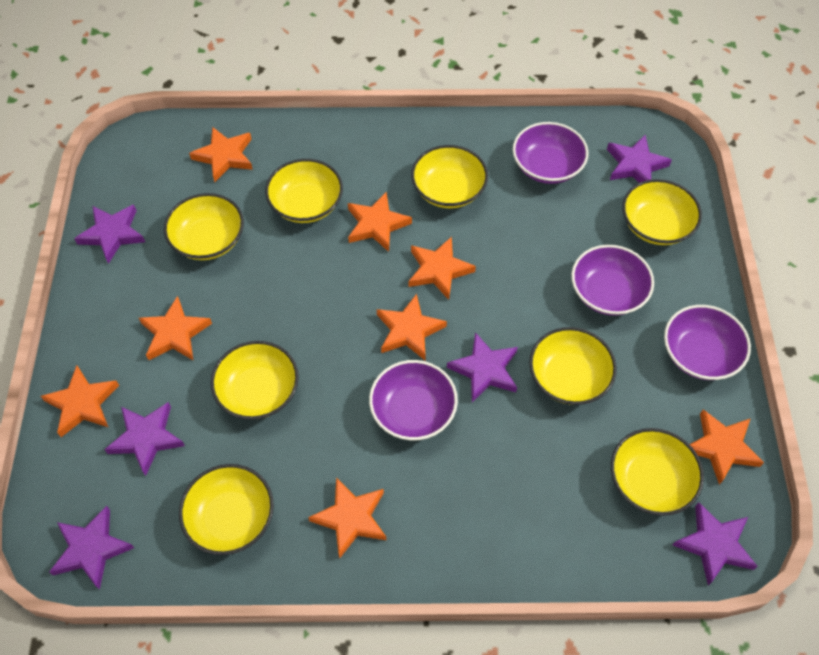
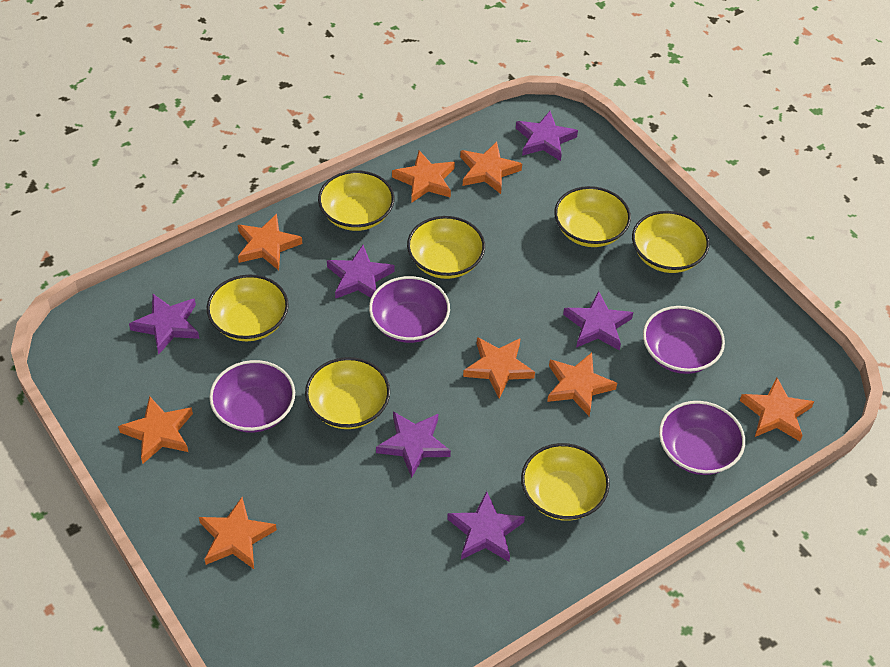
yellow bowl: 8 -> 7

